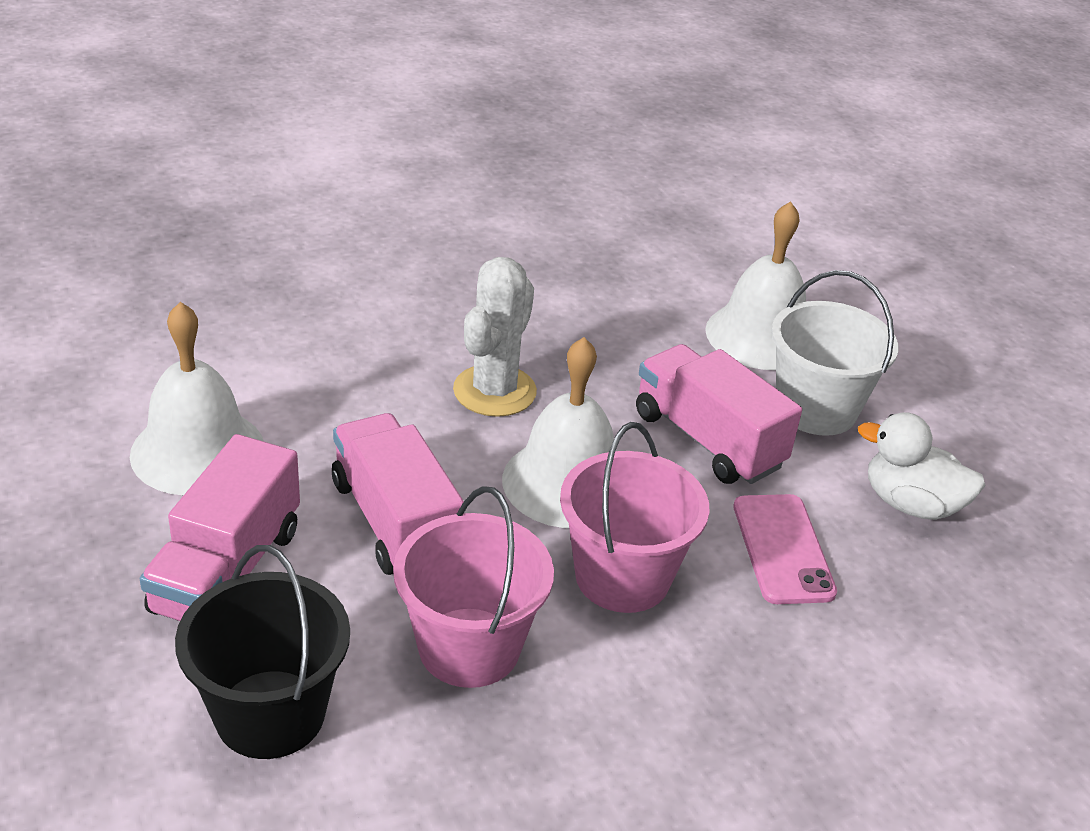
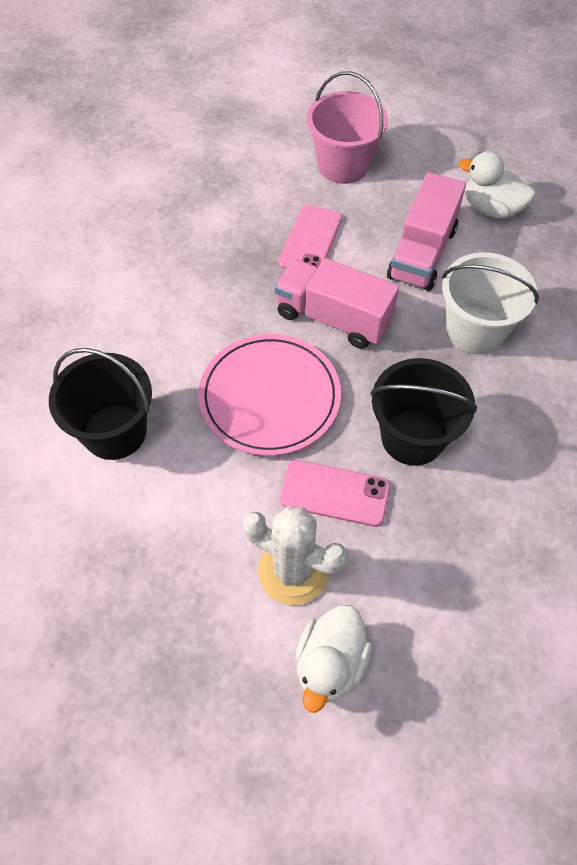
black bucket: 1 -> 2
pink bucket: 2 -> 1
pink phone: 1 -> 2
pink plate: 0 -> 1
pink truck: 3 -> 2
white bell: 3 -> 0
white duck: 1 -> 2

